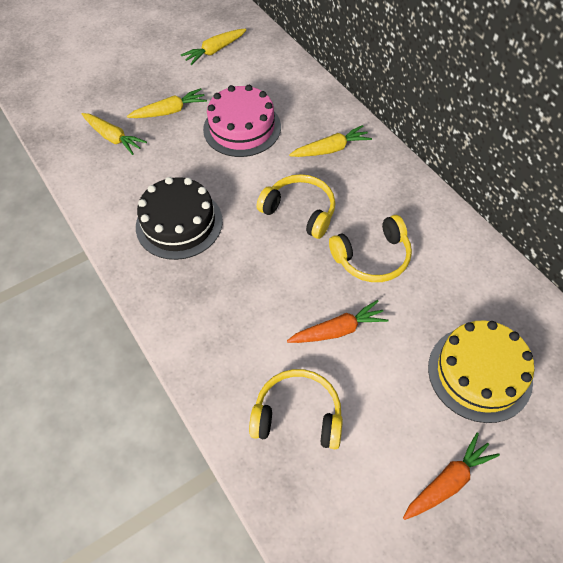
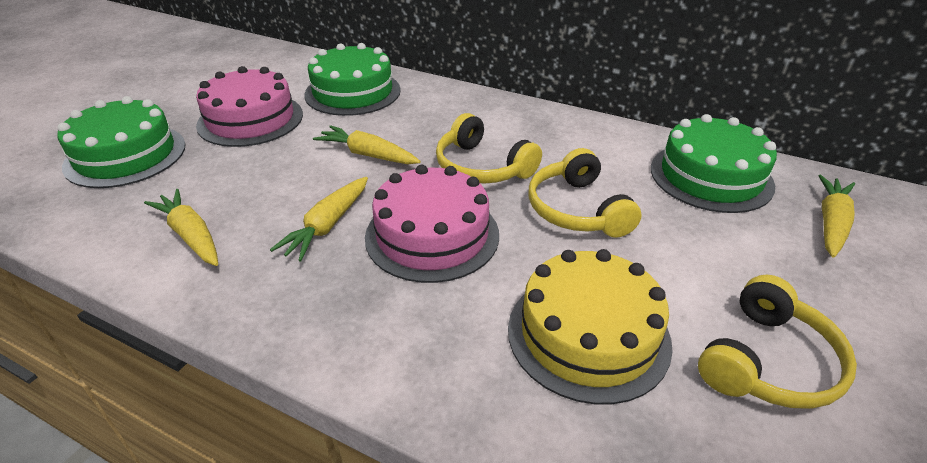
black cake: 1 -> 0
green cake: 0 -> 3
orange carrot: 2 -> 0
pink cake: 1 -> 2

